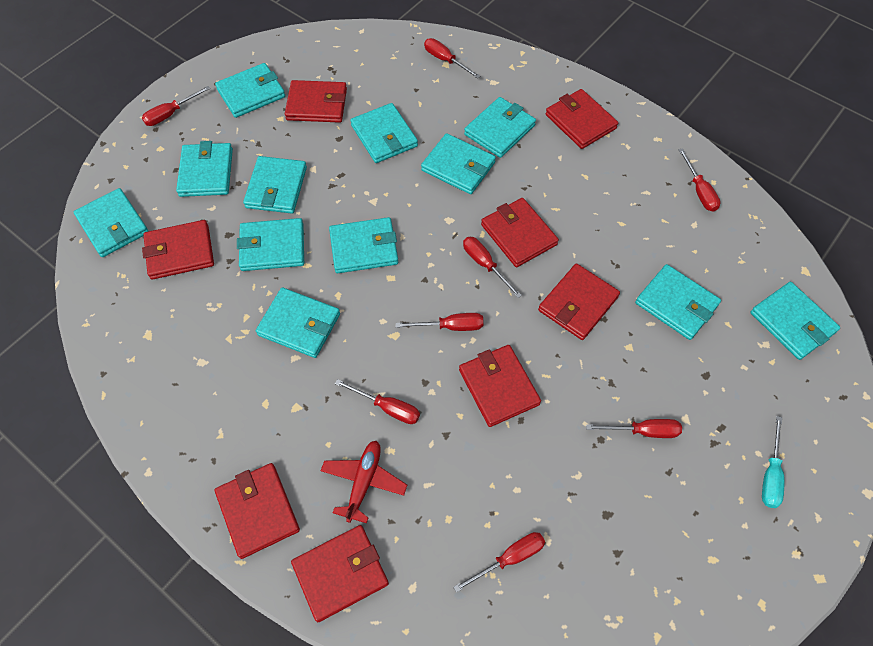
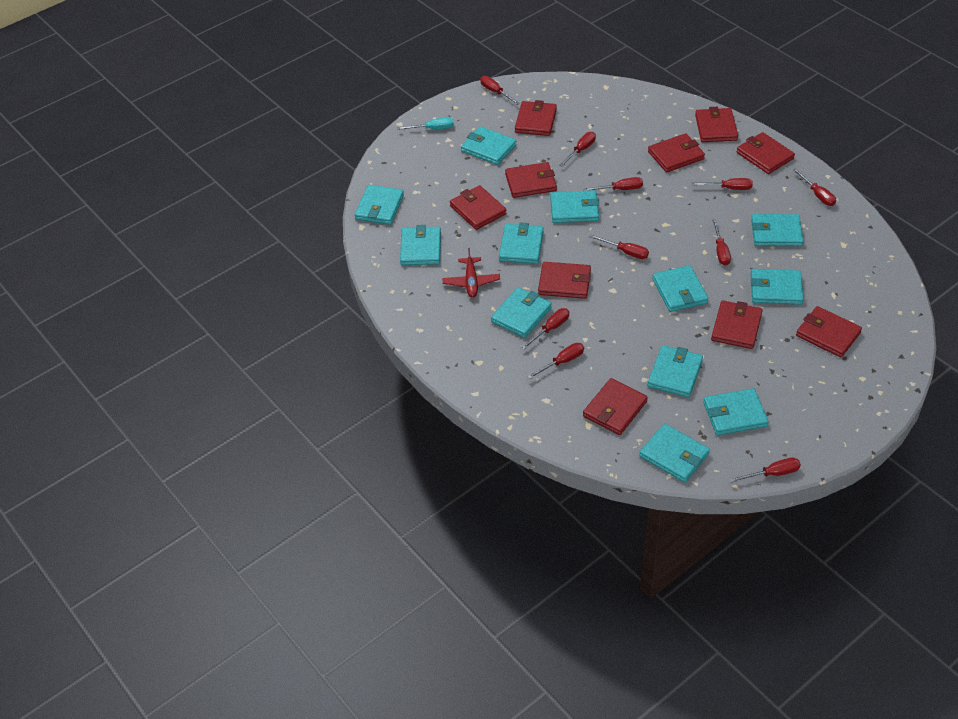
red screwdriver: 8 -> 10
red wallet: 8 -> 10

